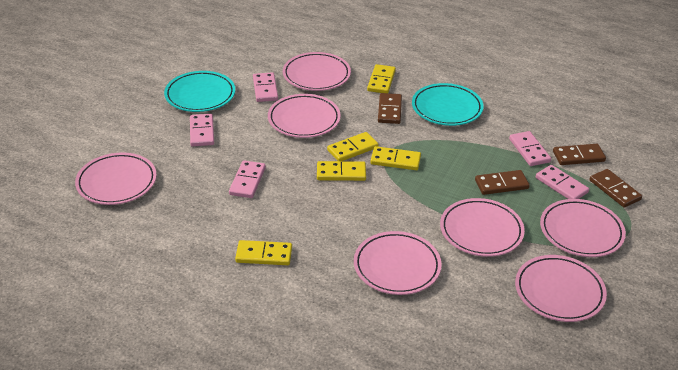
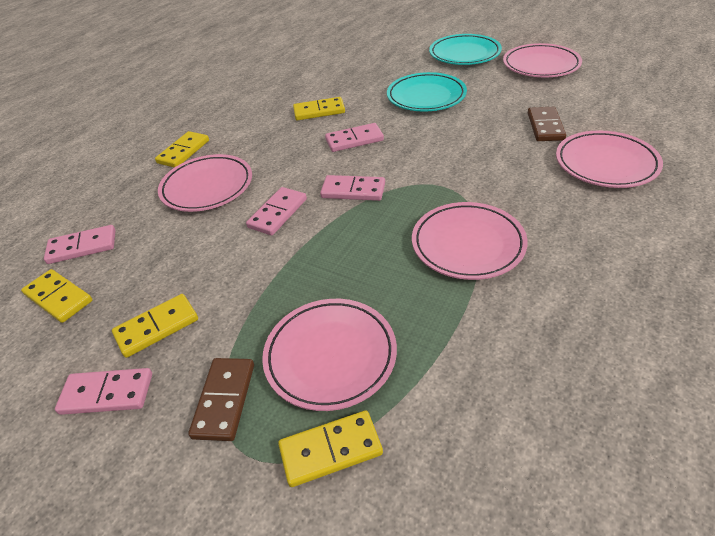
brown domino: 4 -> 2
pink plate: 7 -> 5

